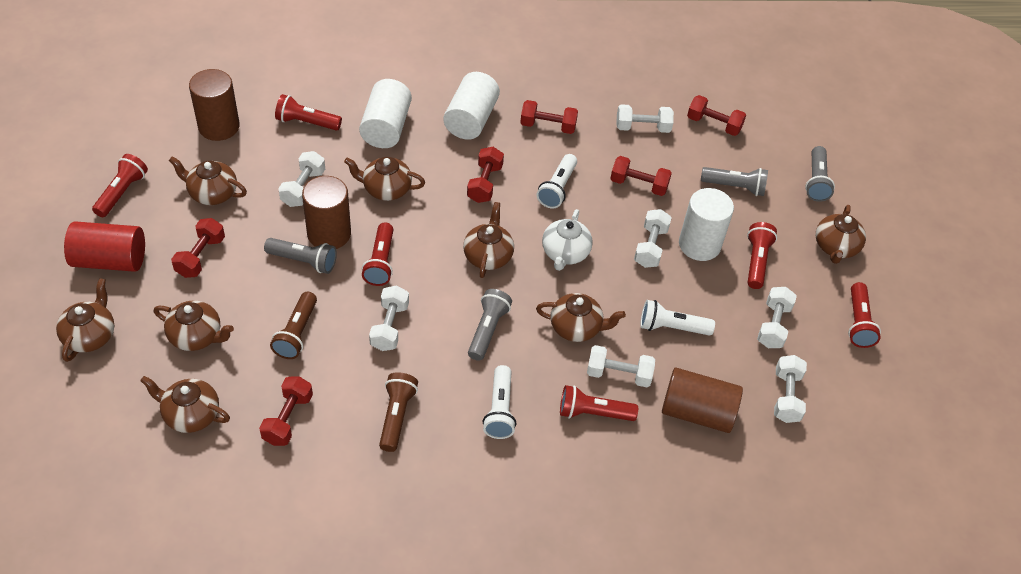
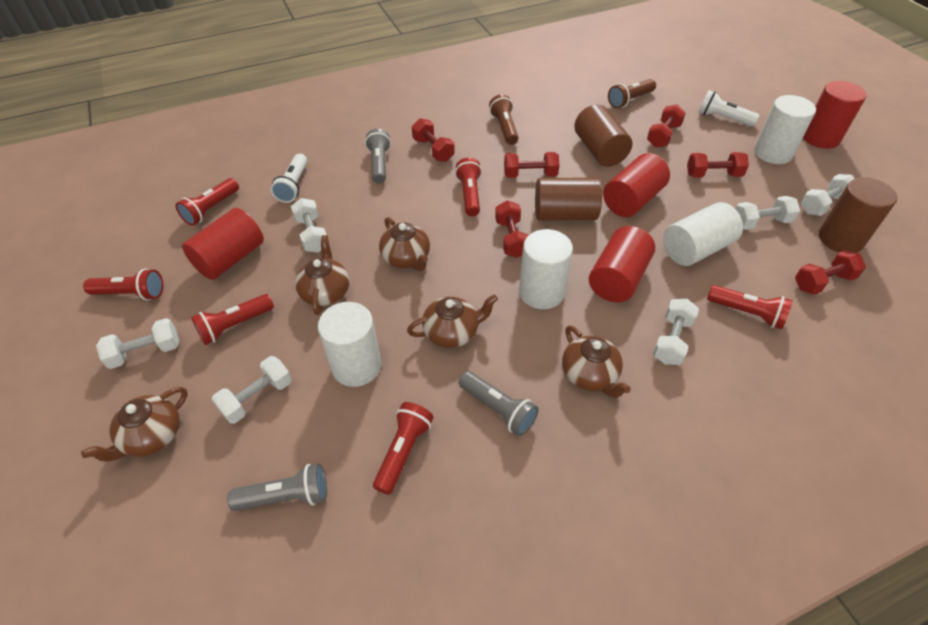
brown teapot: 8 -> 5
grey flashlight: 4 -> 3
red cylinder: 1 -> 4
white cylinder: 3 -> 4
white dumbbell: 7 -> 6
white flashlight: 3 -> 2
white teapot: 1 -> 0

